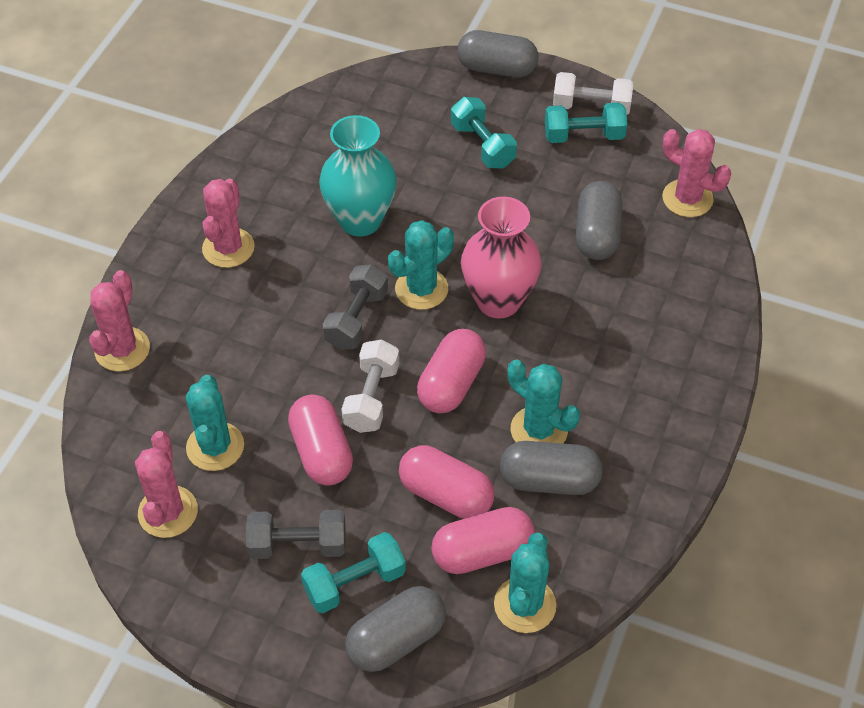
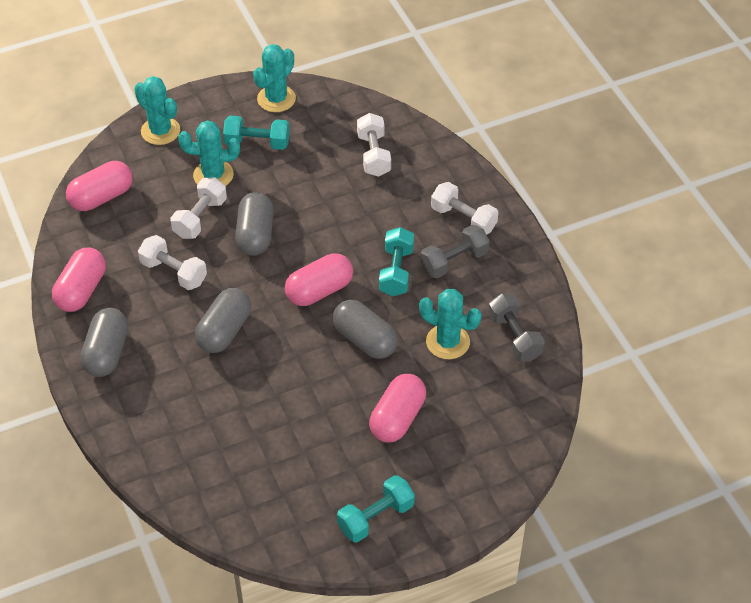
pink cactus: 4 -> 0
pink vase: 1 -> 0
turquoise vase: 1 -> 0
white dumbbell: 2 -> 4

